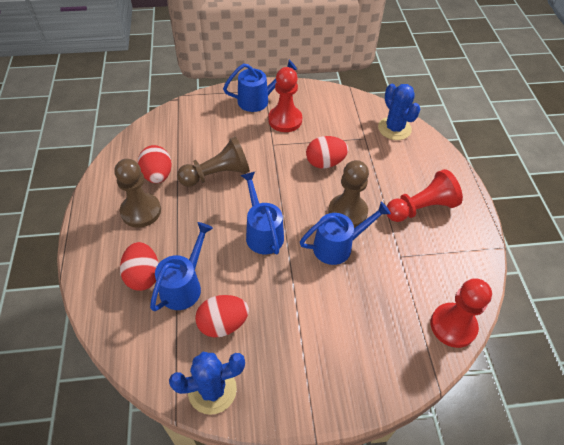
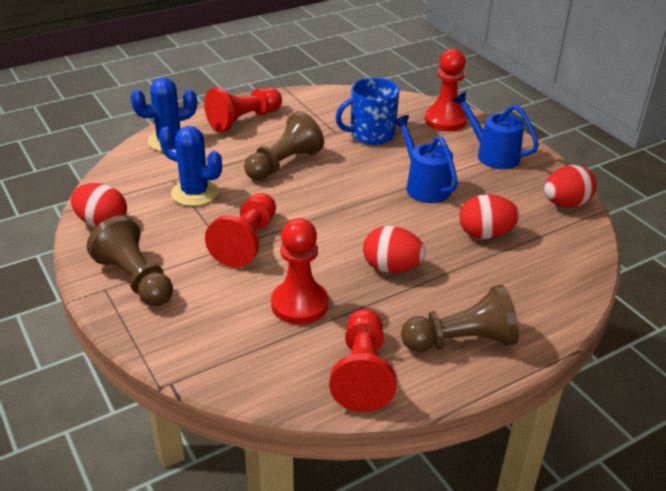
blue mug: 0 -> 1
blue watering can: 4 -> 2
red pawn: 3 -> 5

